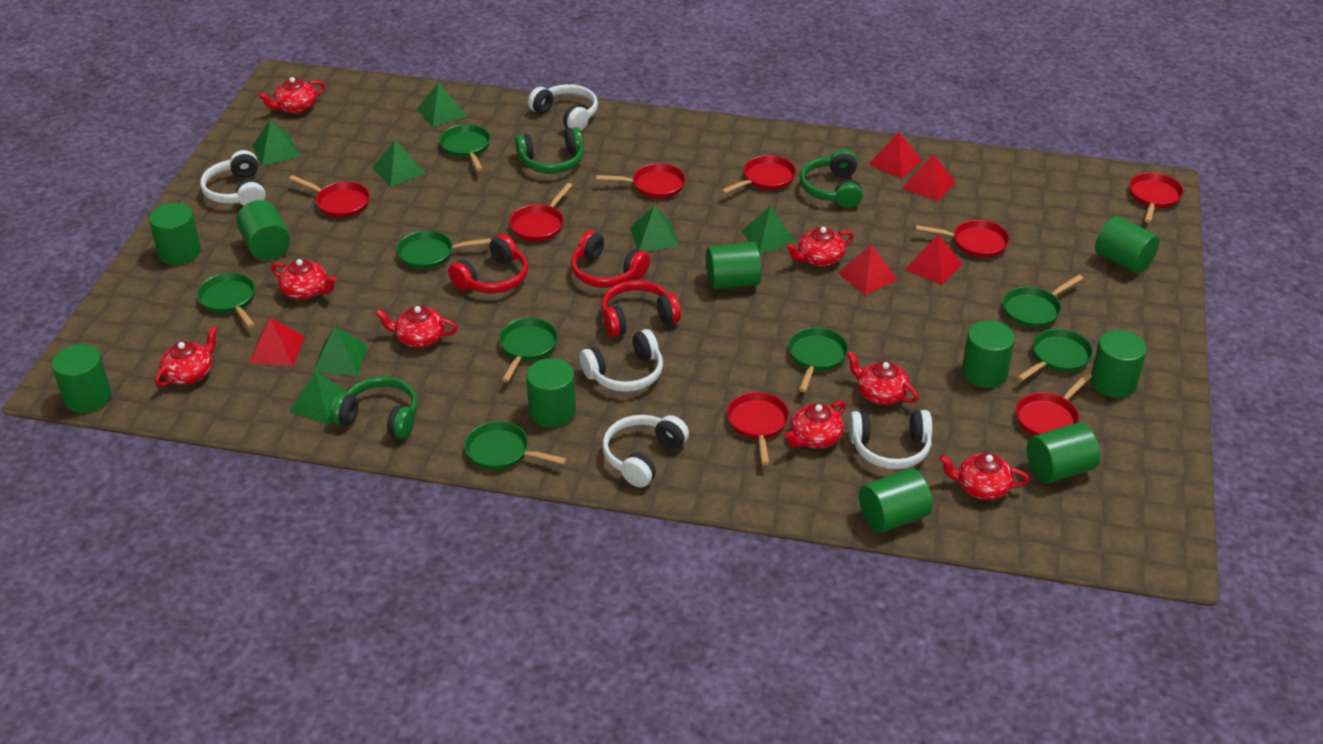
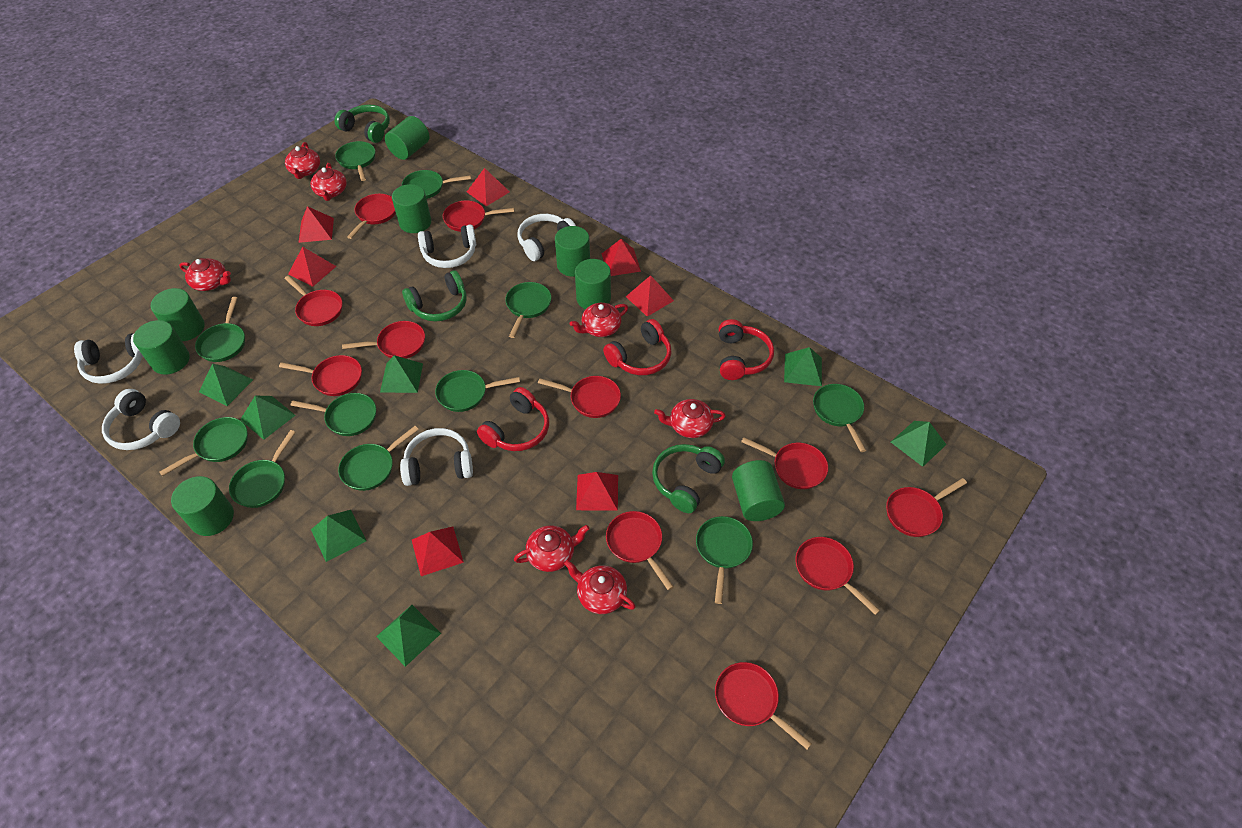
green cylinder: 10 -> 8
green pan: 8 -> 11
red pan: 8 -> 11
red pyramid: 5 -> 7
red teapot: 8 -> 7

